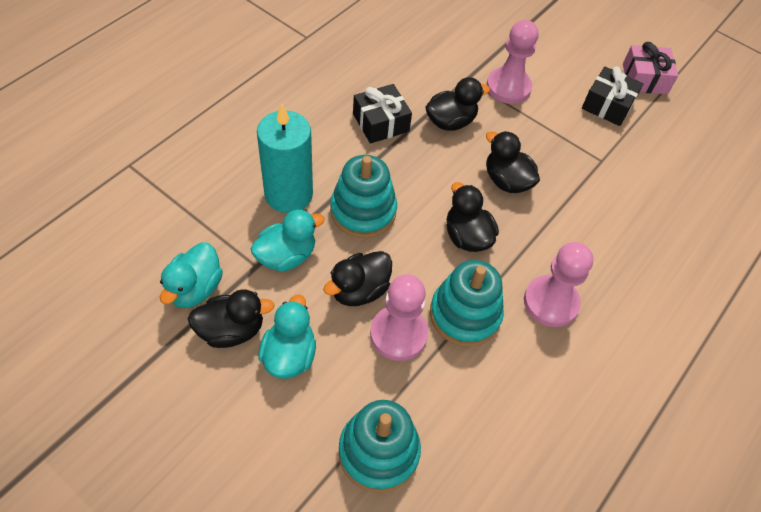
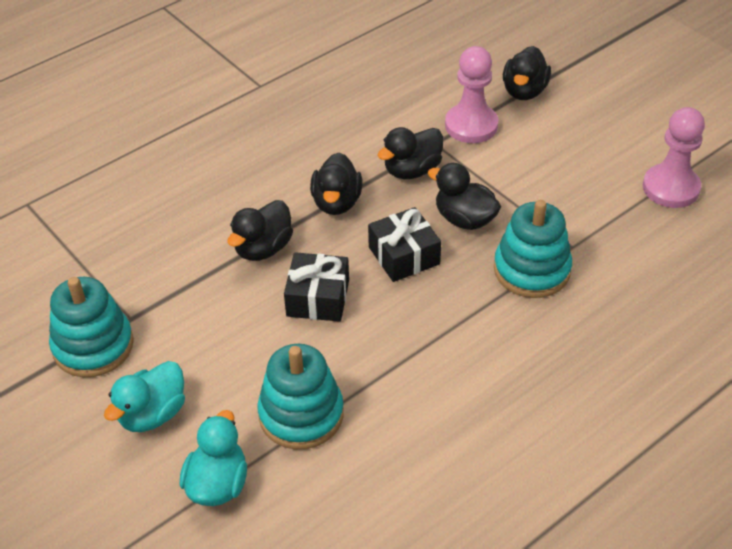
pink gift: 1 -> 0
pink pawn: 3 -> 2
turquoise candle: 1 -> 0
turquoise duck: 3 -> 2

